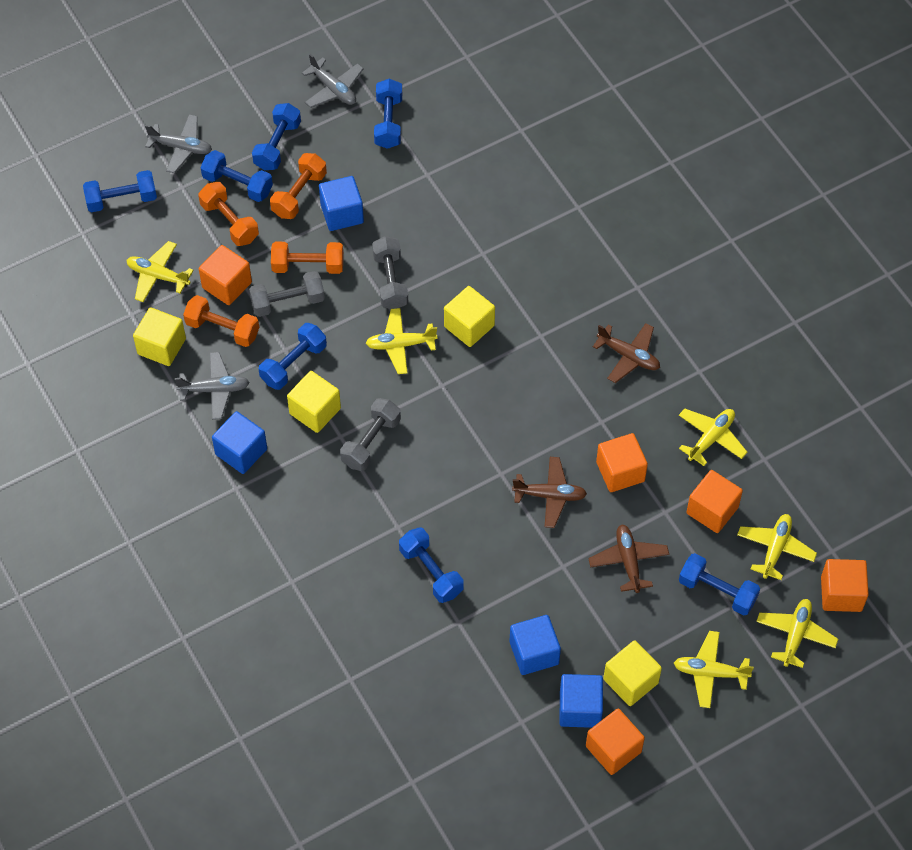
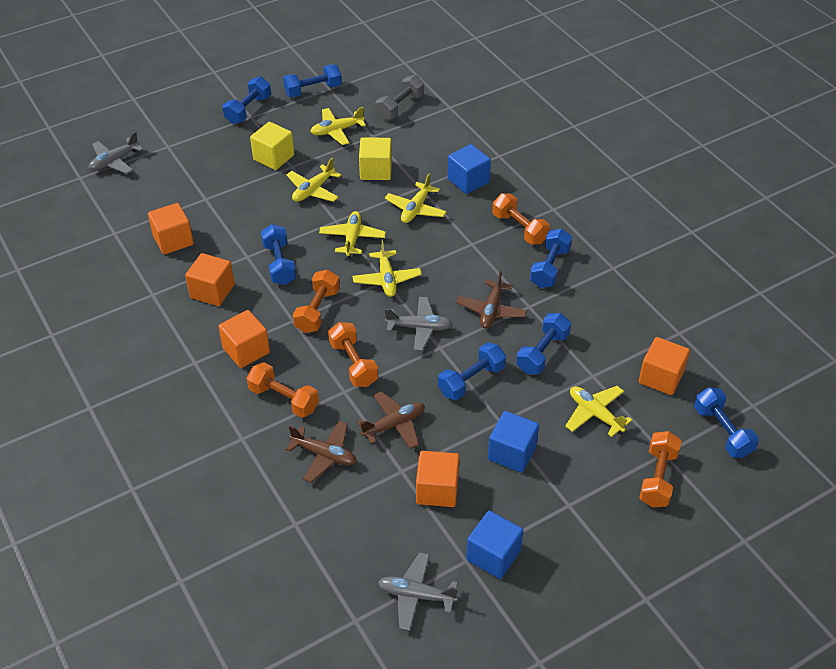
blue cube: 4 -> 3
grey dumbbell: 3 -> 1
orange dumbbell: 4 -> 5
yellow cube: 4 -> 2

